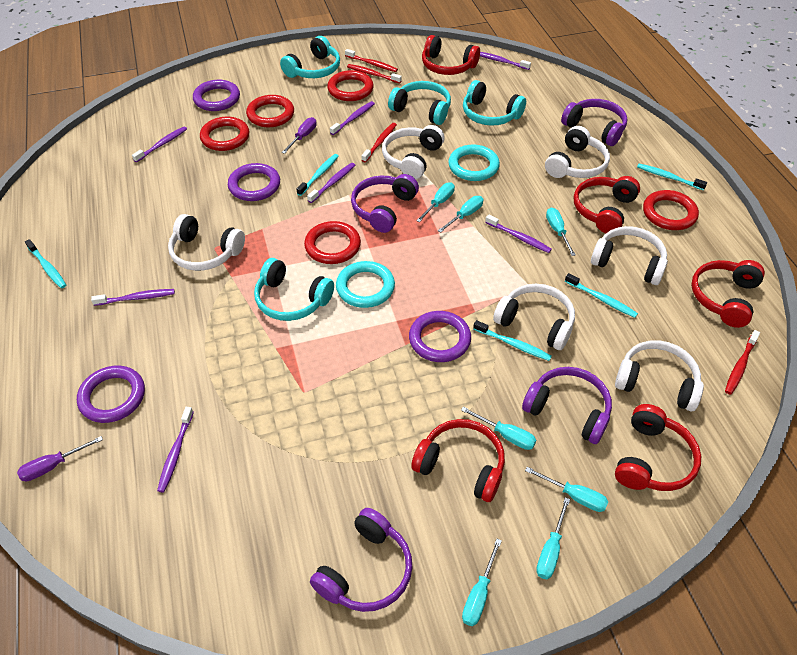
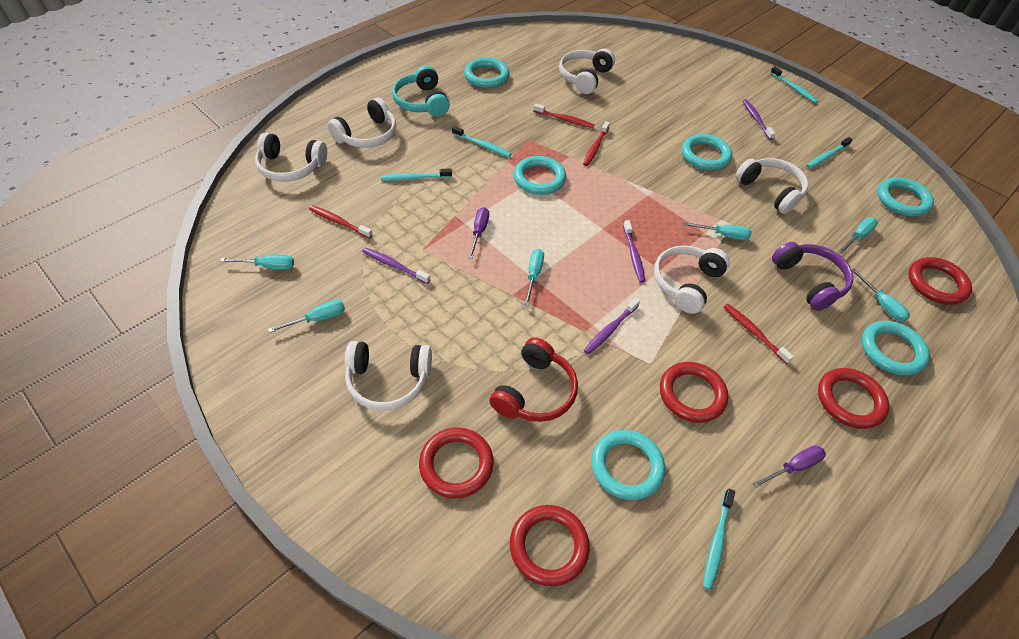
purple headphones: 4 -> 1
purple ring: 4 -> 0
purple toothbrush: 7 -> 4
red headphones: 5 -> 1
turquoise headphones: 4 -> 1
turquoise ring: 2 -> 6
turquoise screwdriver: 7 -> 6

